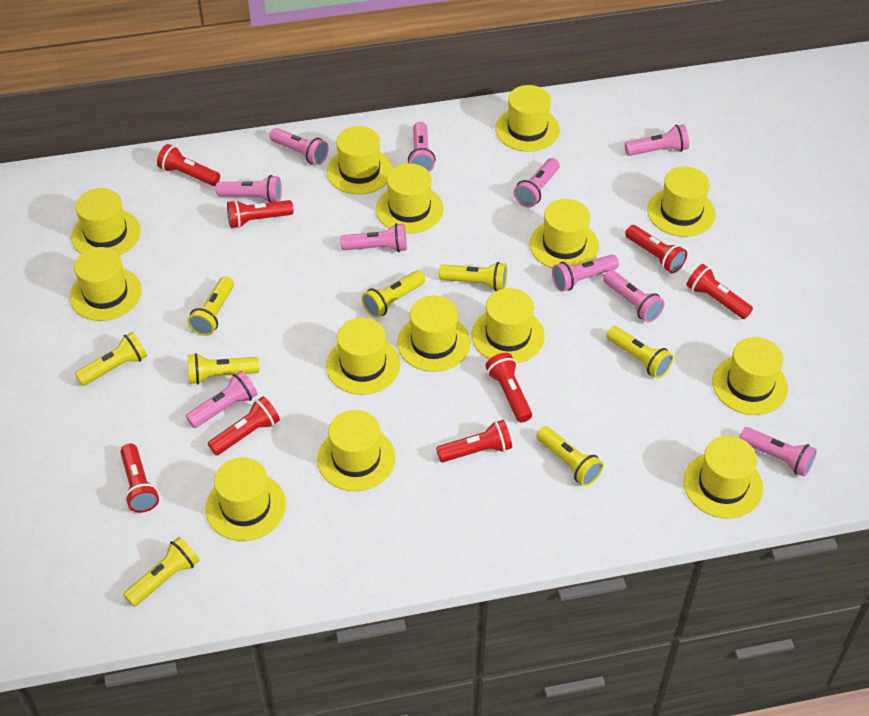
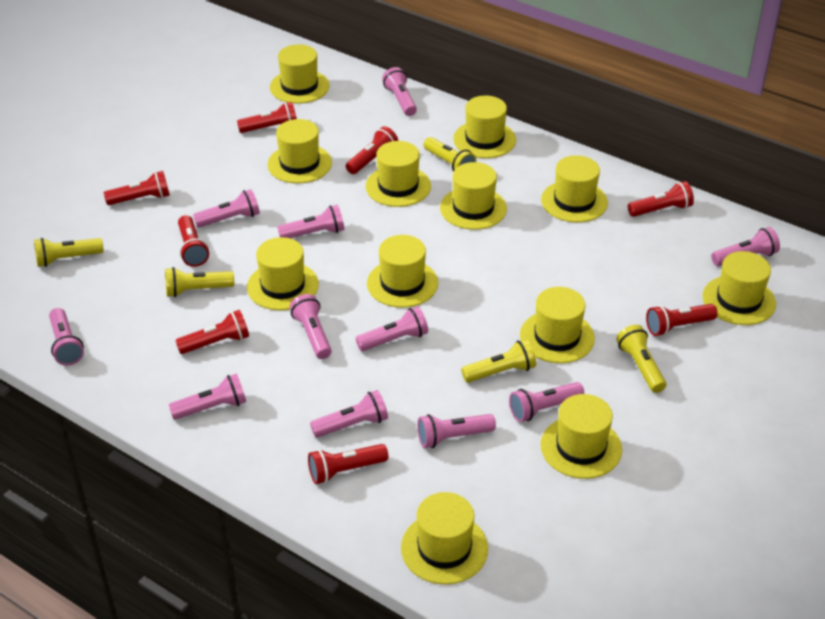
pink flashlight: 10 -> 11
yellow flashlight: 8 -> 5
yellow hat: 14 -> 12

